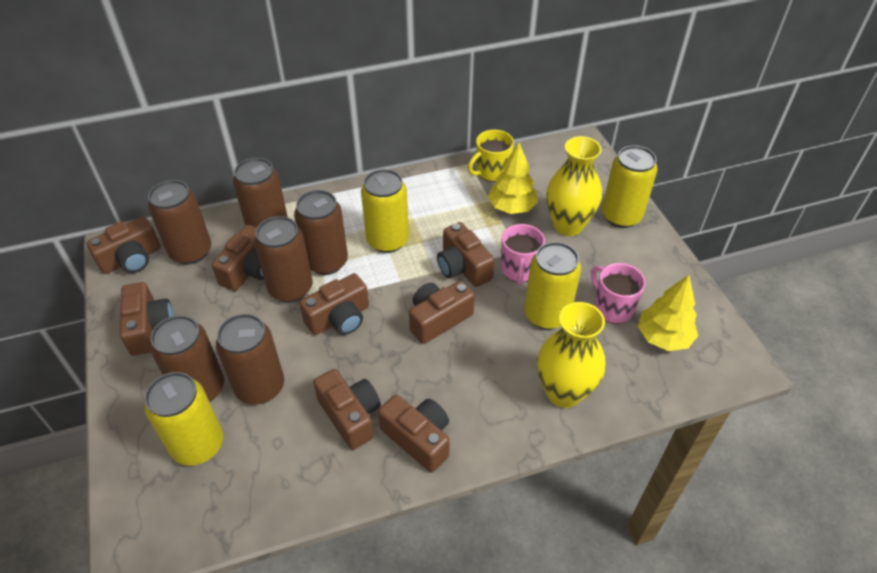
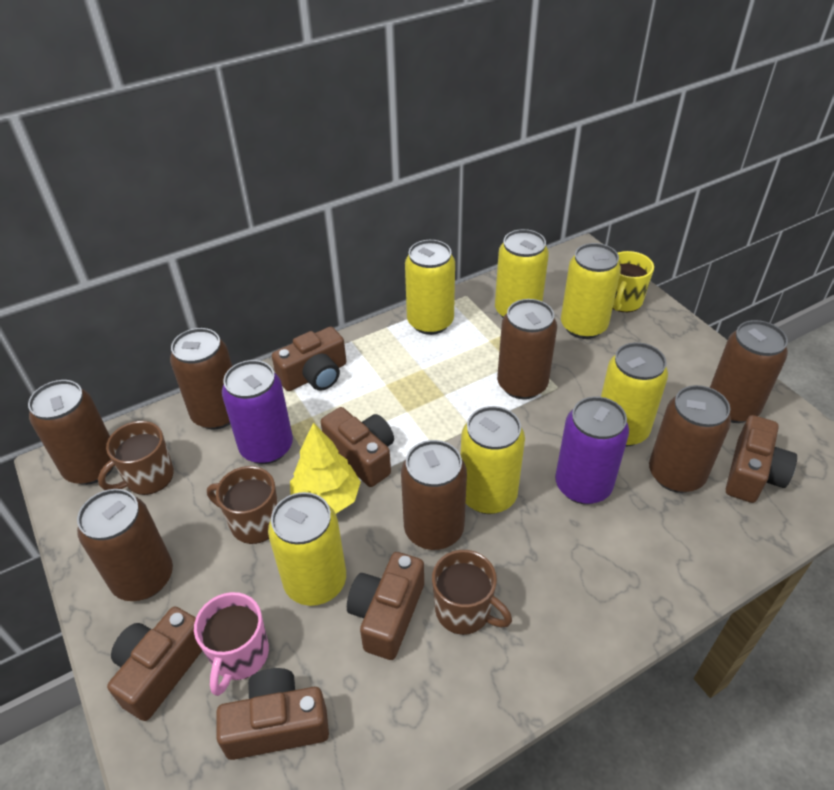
brown camera: 8 -> 6
brown can: 6 -> 7
brown mug: 0 -> 3
pink mug: 2 -> 1
purple can: 0 -> 2
yellow can: 4 -> 6
yellow tree: 2 -> 1
yellow vase: 2 -> 0

